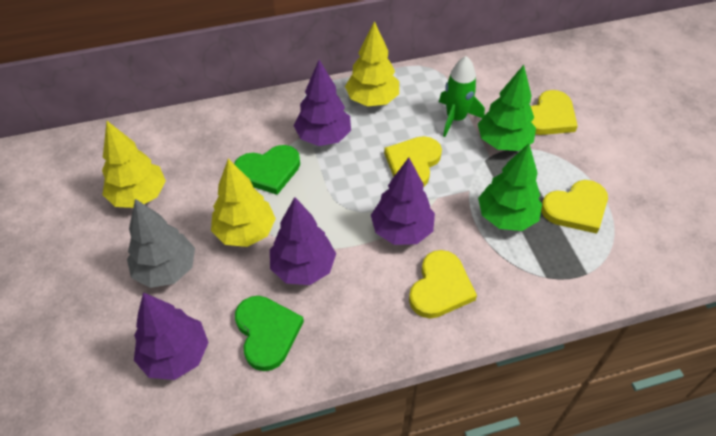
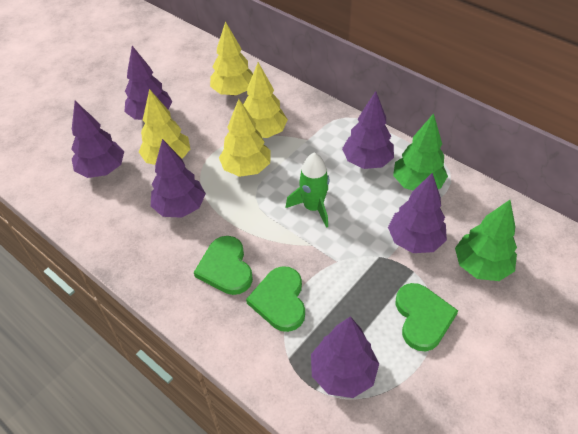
green heart: 2 -> 3
grey tree: 1 -> 0
purple tree: 4 -> 6
yellow heart: 4 -> 0
yellow tree: 3 -> 4

